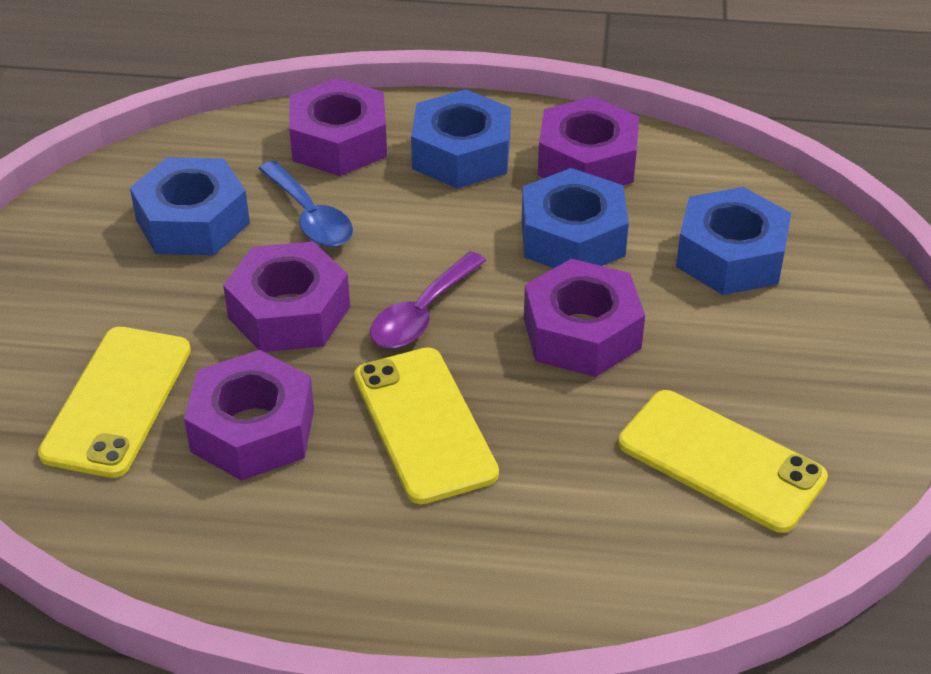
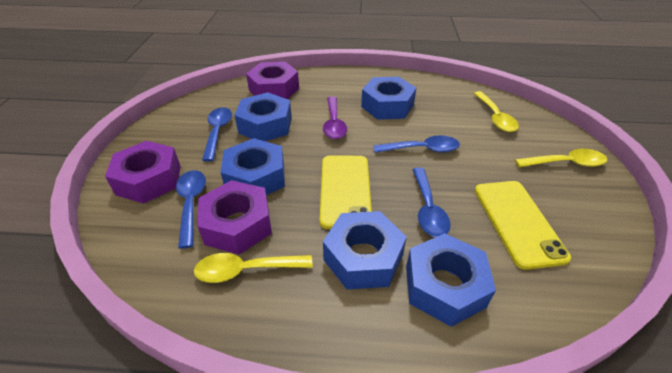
blue nut: 4 -> 5
blue spoon: 1 -> 4
purple nut: 5 -> 3
yellow phone: 3 -> 2
yellow spoon: 0 -> 3

